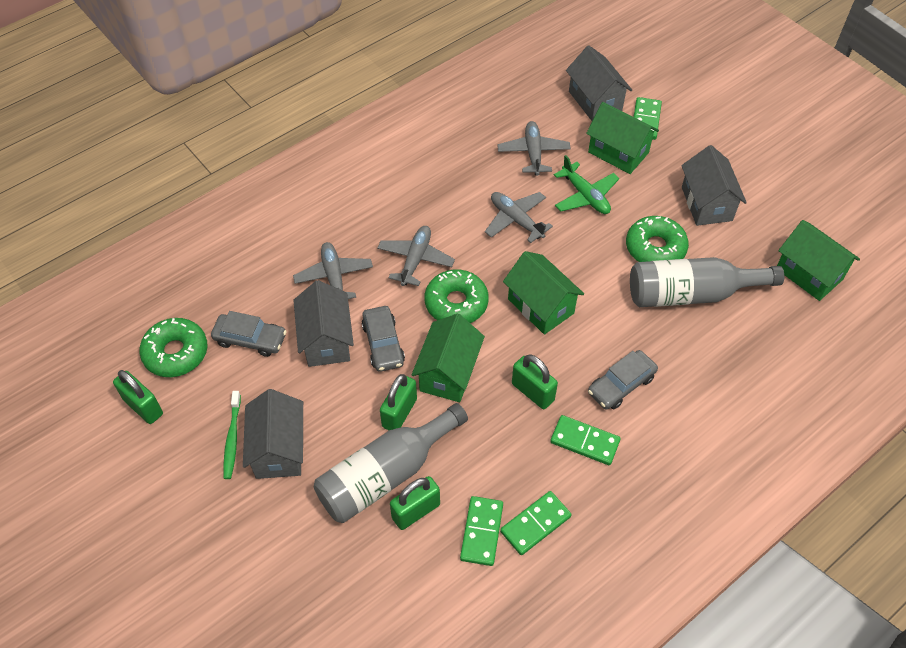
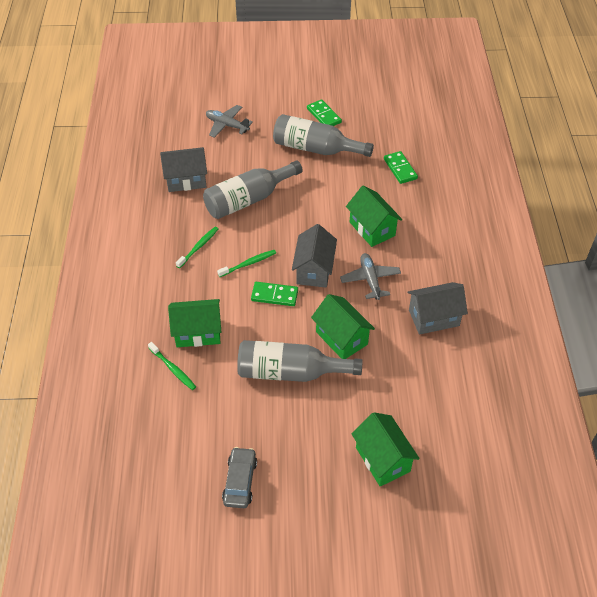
green domino: 4 -> 3
green donut: 3 -> 0
green padlock: 4 -> 0
green plane: 1 -> 0
green toothbrush: 1 -> 3
grey bottle: 2 -> 3
grey car: 3 -> 1
grey house: 4 -> 3
grey plane: 4 -> 2

